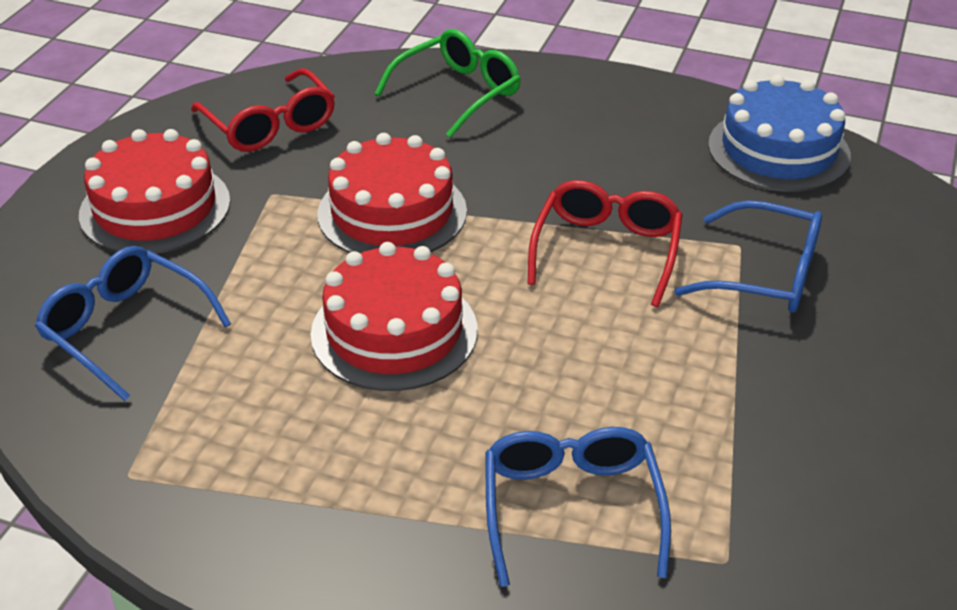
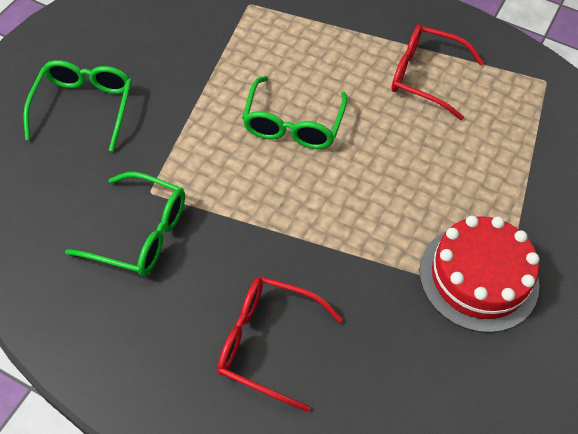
blue cake: 1 -> 0
blue glasses: 3 -> 0
green glasses: 1 -> 3
red cake: 3 -> 1

